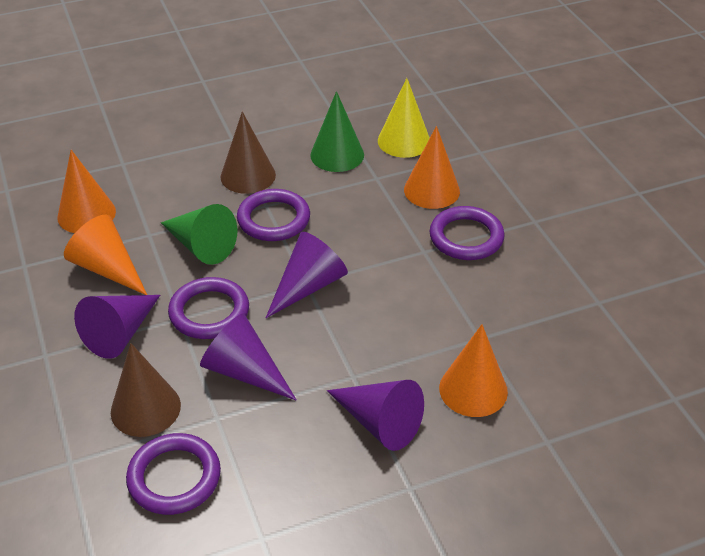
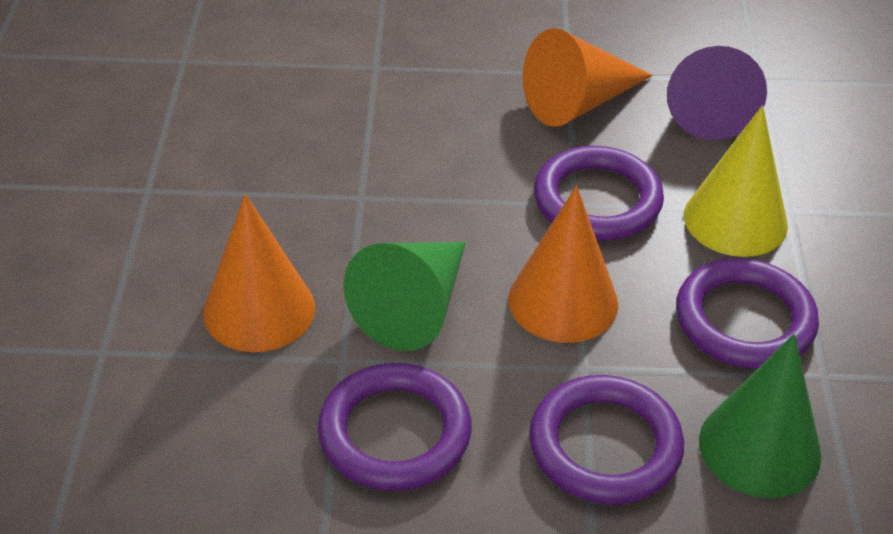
brown cone: 2 -> 0
orange cone: 4 -> 3
purple cone: 4 -> 1

